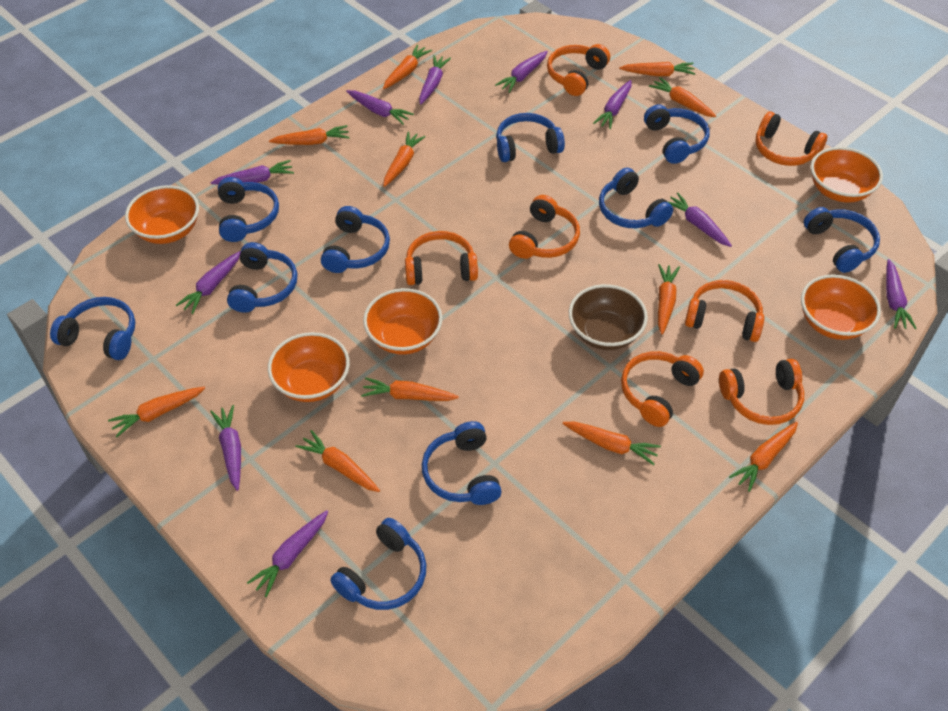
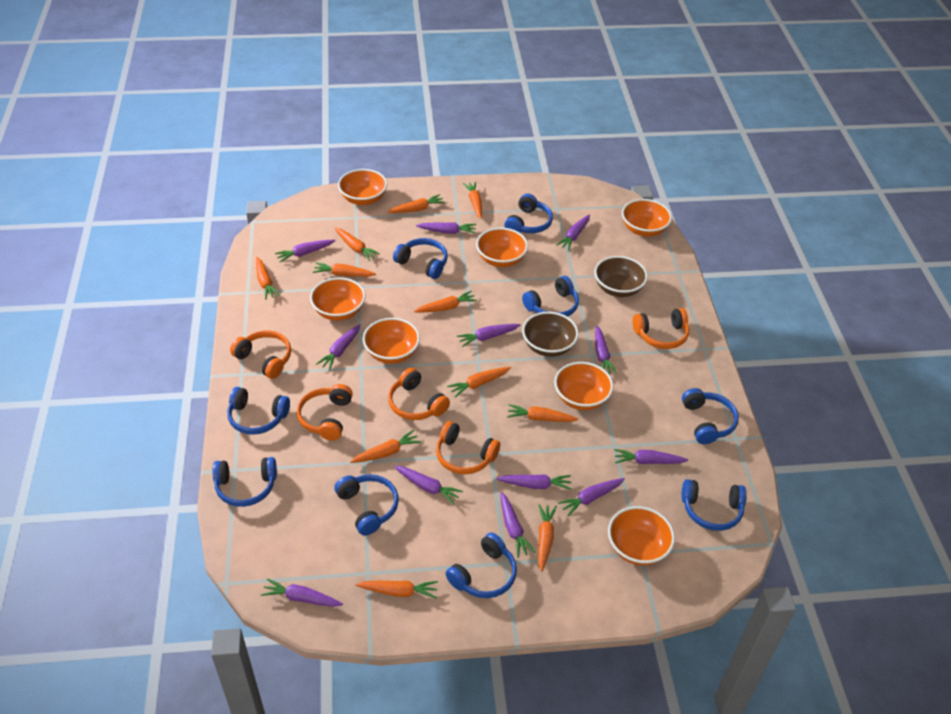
blue headphones: 10 -> 9
brown bowl: 1 -> 2
orange bowl: 5 -> 7
orange headphones: 7 -> 5
purple carrot: 10 -> 12

